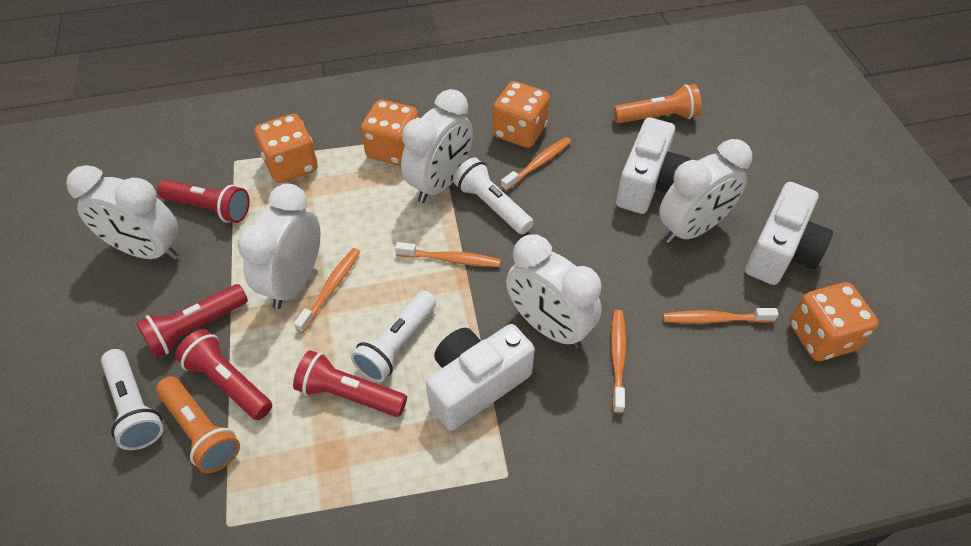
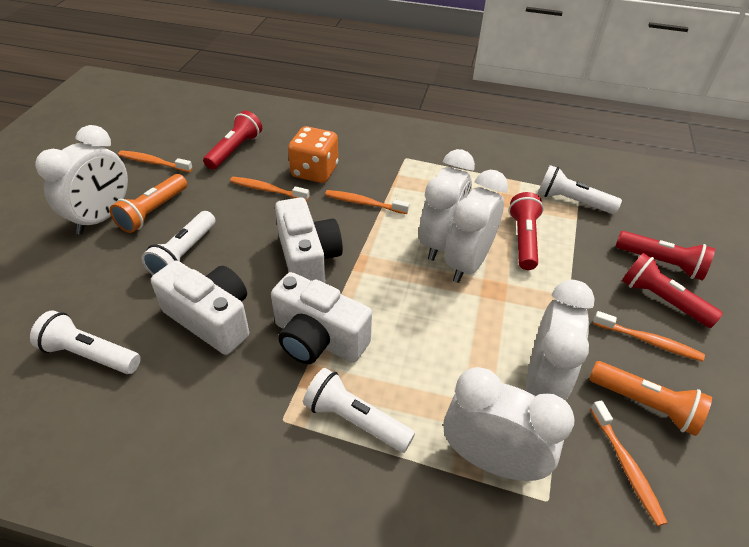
orange dice: 4 -> 1
white flashlight: 3 -> 4

